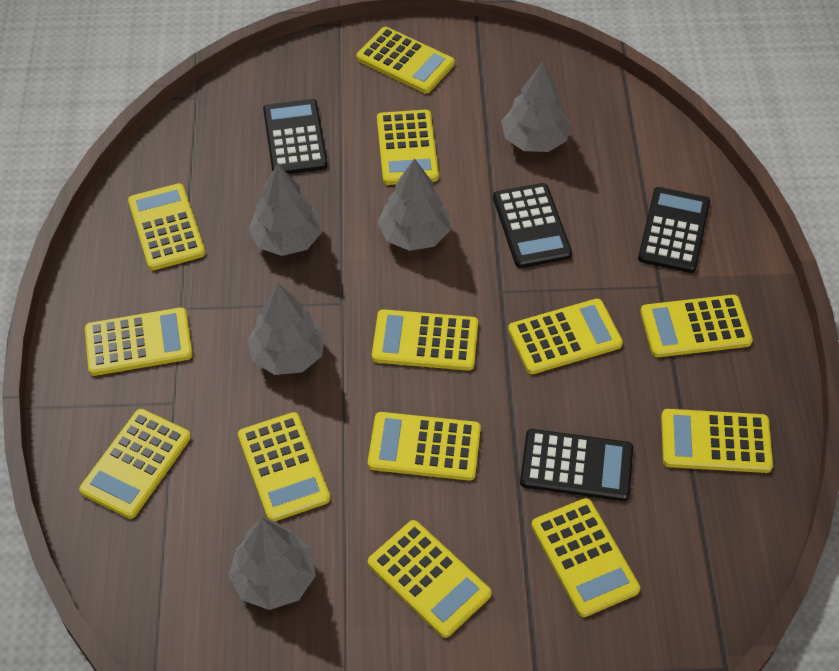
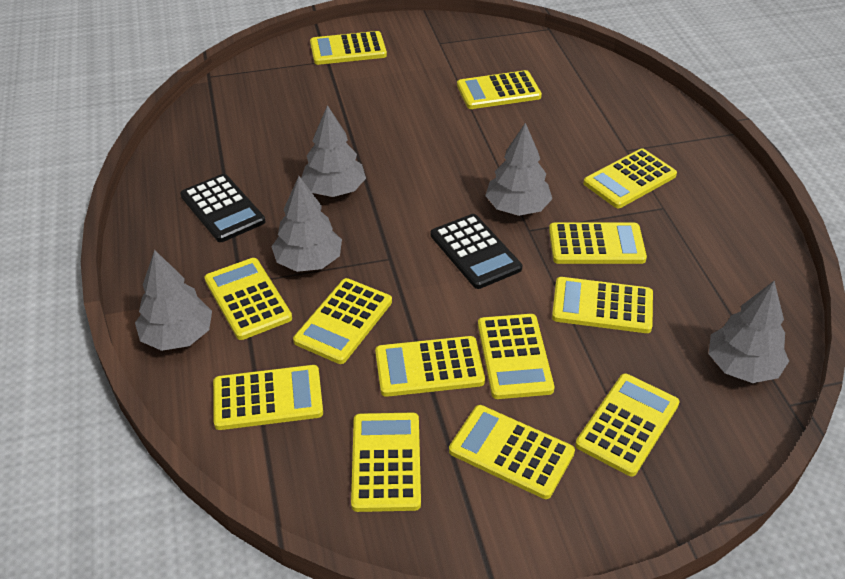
black calculator: 4 -> 2

